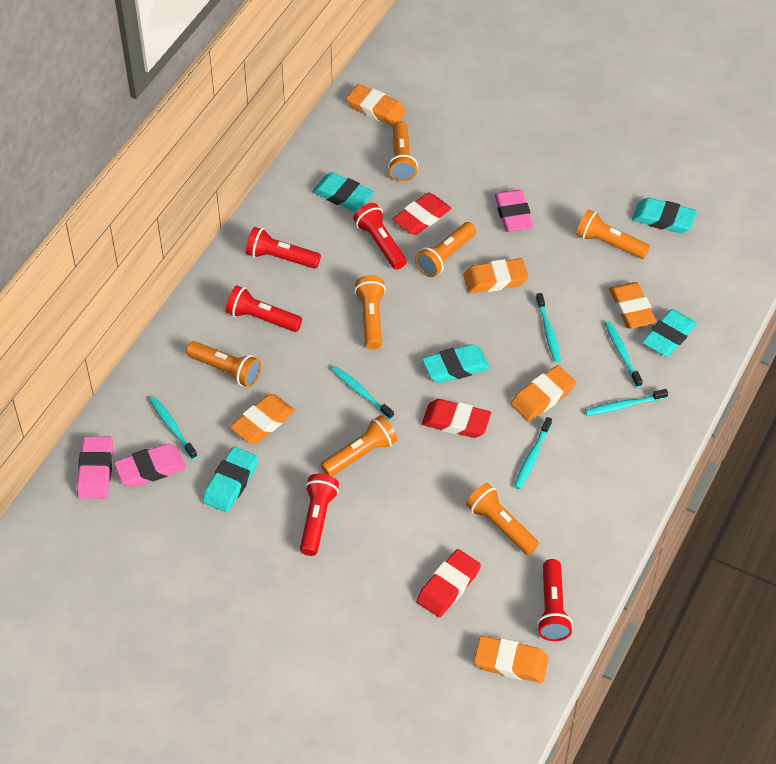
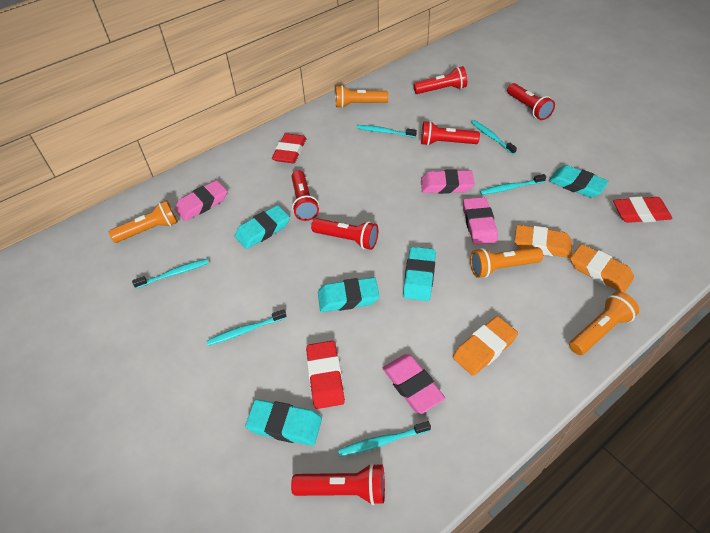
orange eraser: 6 -> 3
orange flashlight: 7 -> 4
pink eraser: 3 -> 4
red flashlight: 5 -> 6

